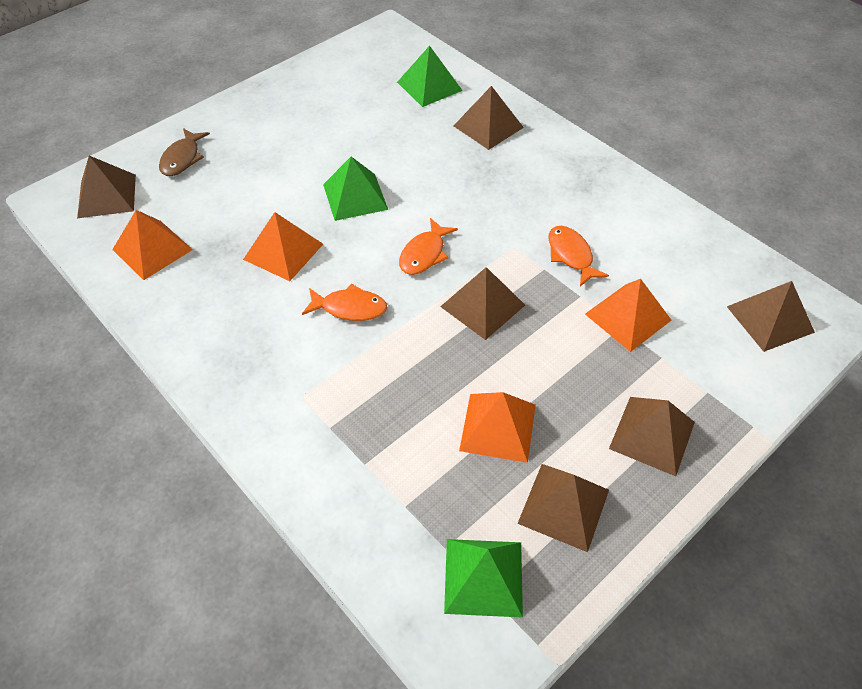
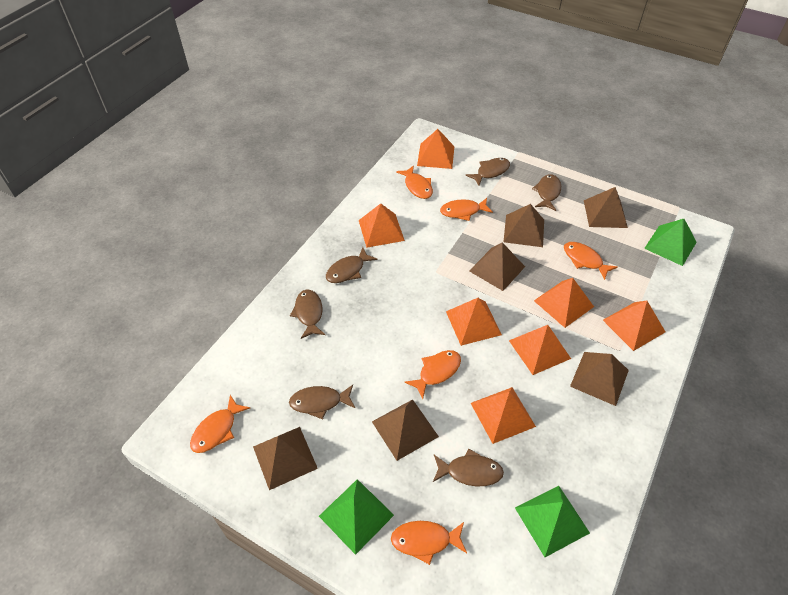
brown fish: 1 -> 6
orange fish: 3 -> 6
orange pyramid: 4 -> 7

